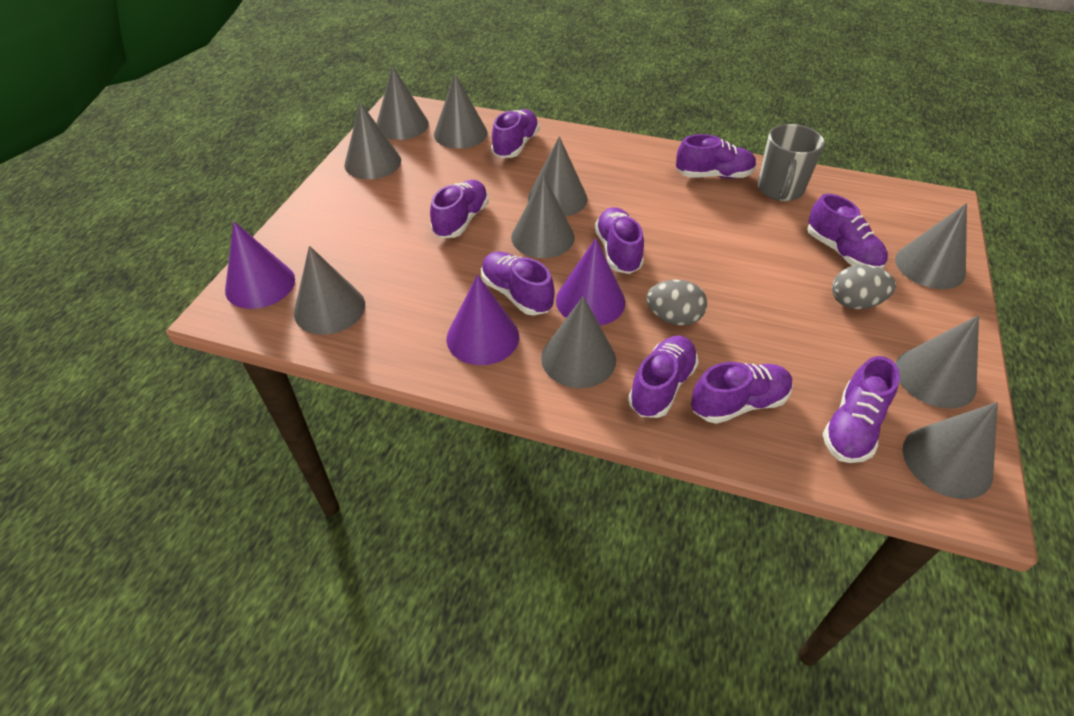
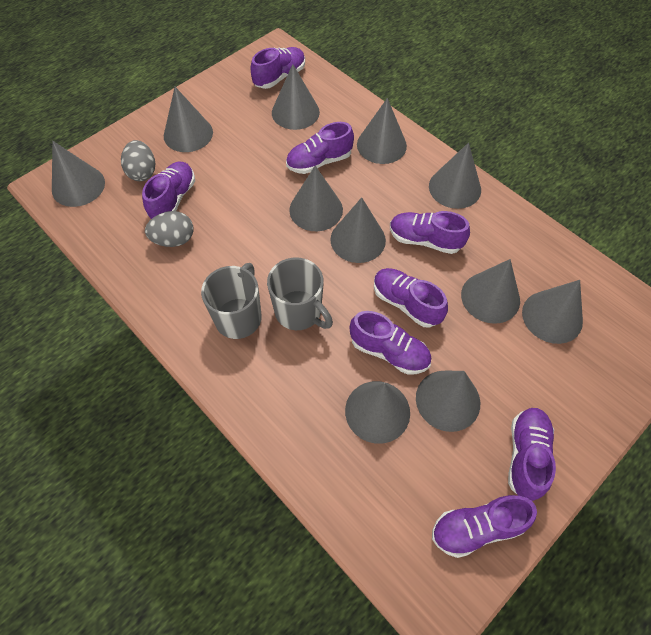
grey cone: 10 -> 11
grey mug: 1 -> 2
purple cone: 3 -> 0
purple shoe: 9 -> 8

